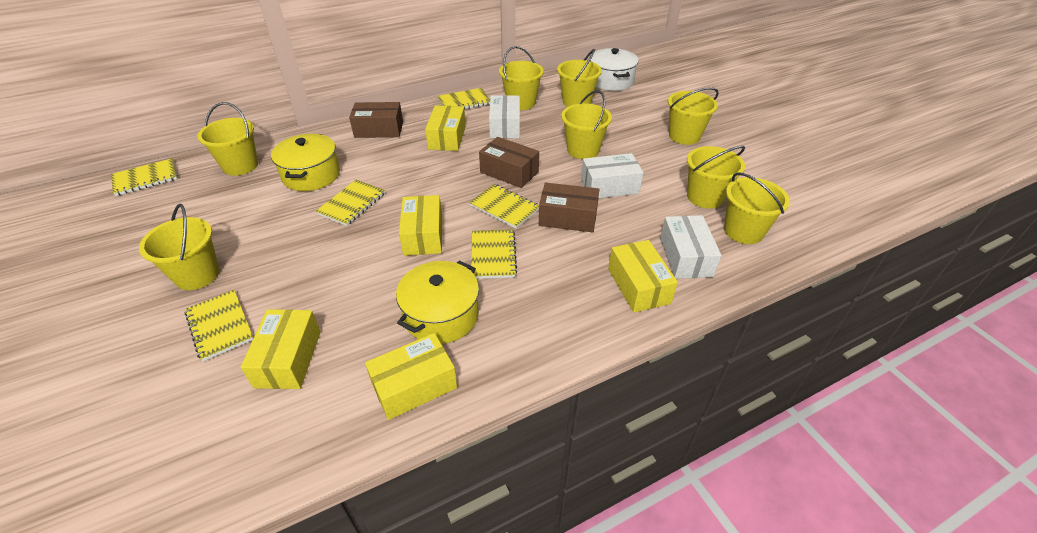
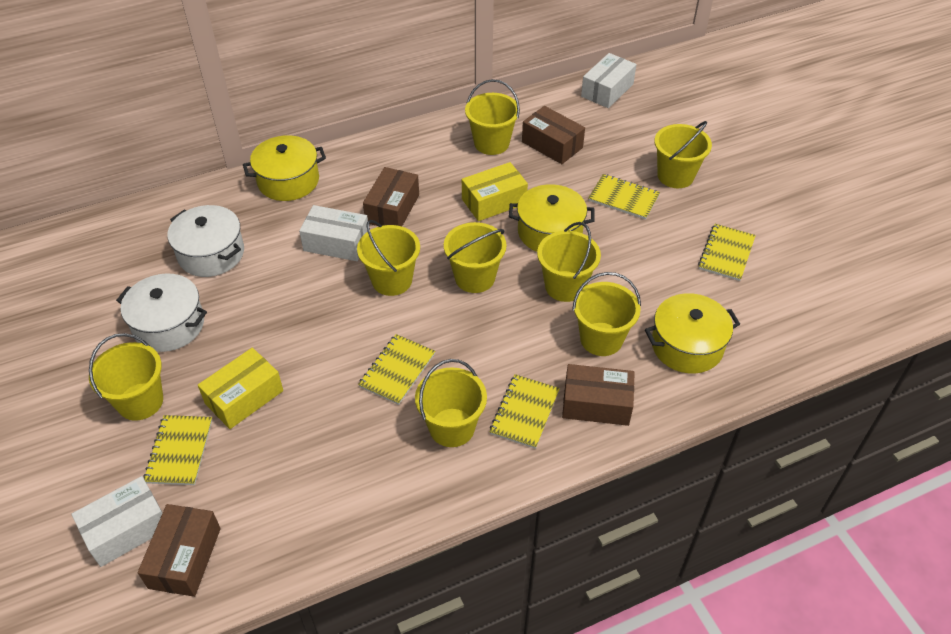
brown box: 3 -> 4
white pot: 1 -> 2
yellow box: 5 -> 2
yellow notebook: 6 -> 5
yellow pot: 2 -> 3

